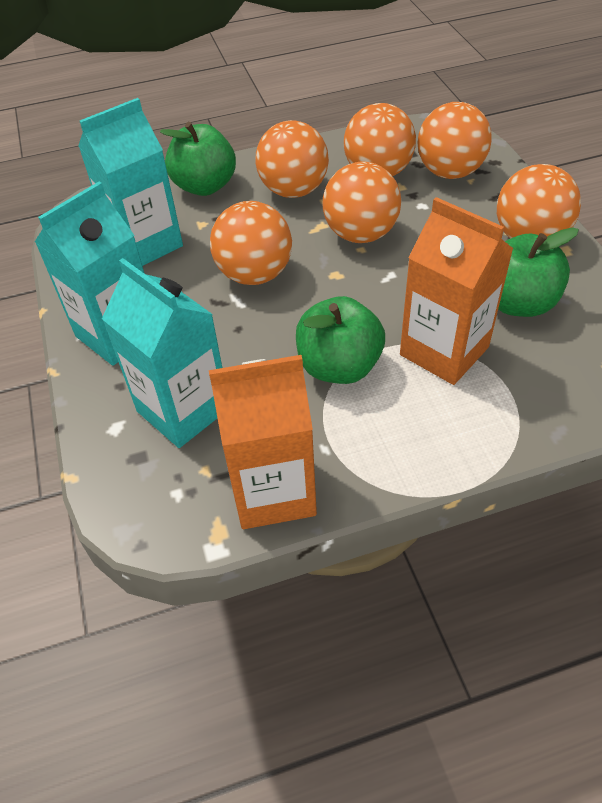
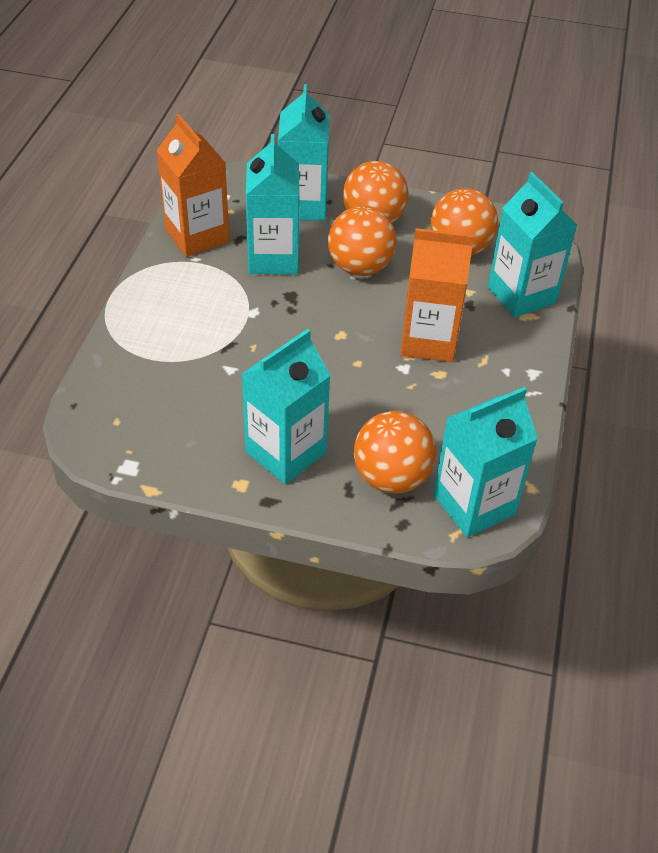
green apple: 3 -> 0
orange ball: 6 -> 4
turquoise carton: 3 -> 5

